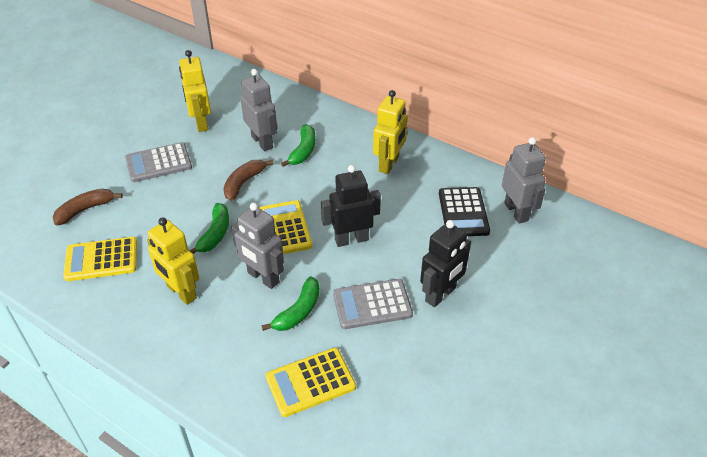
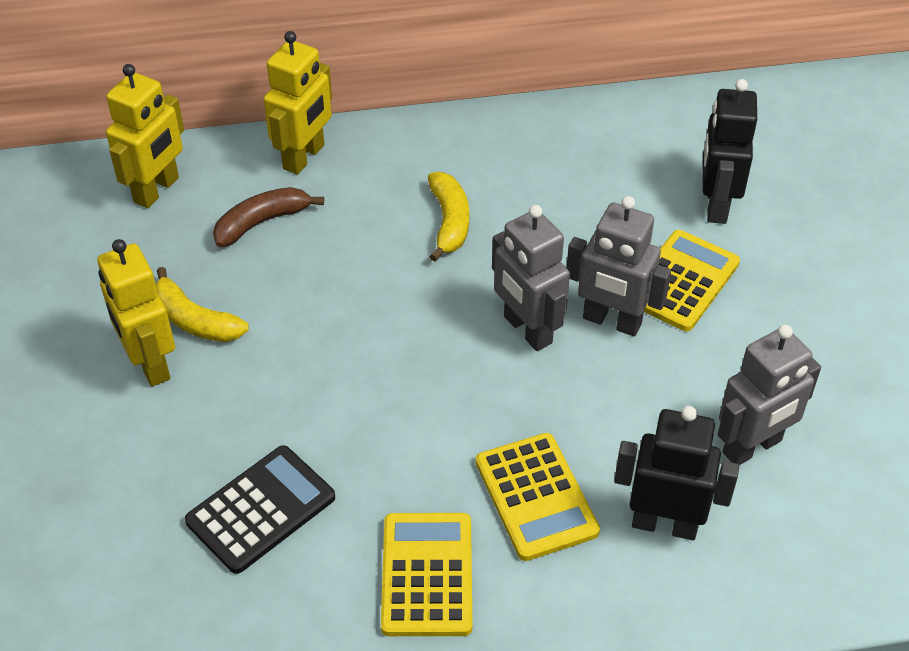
brown banana: 2 -> 1
green banana: 3 -> 0
grey calculator: 2 -> 0
yellow banana: 0 -> 2

